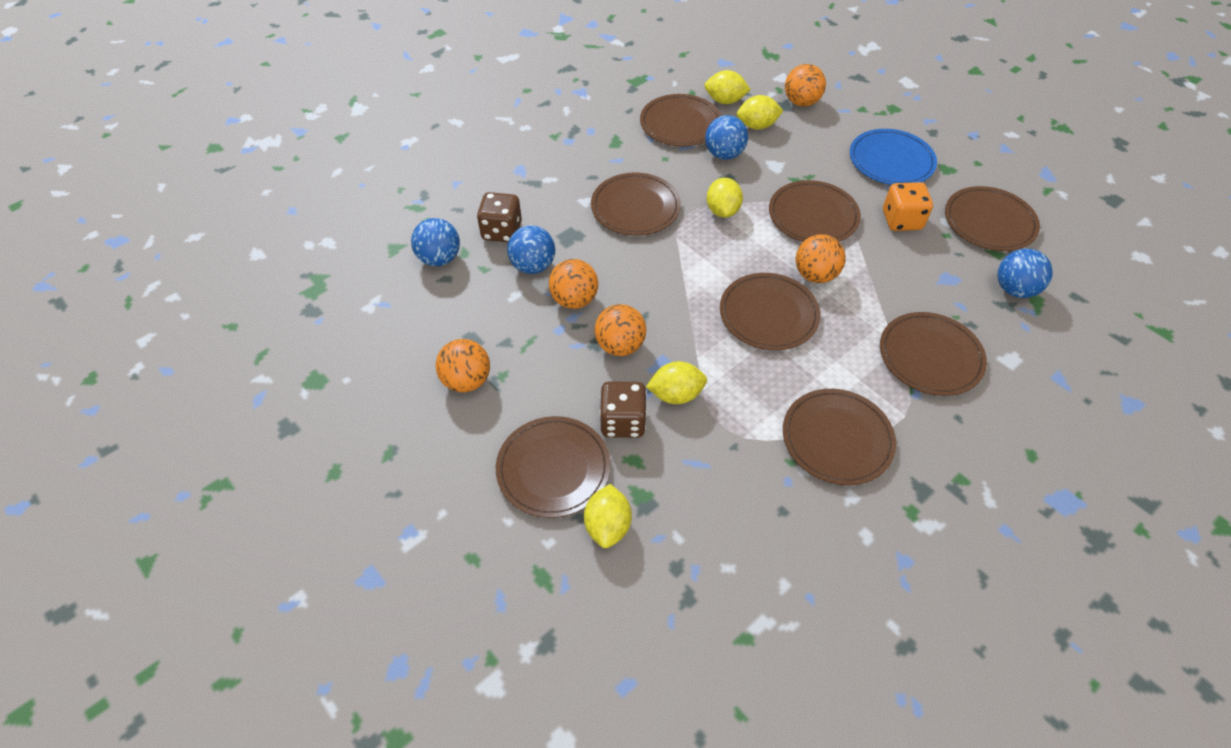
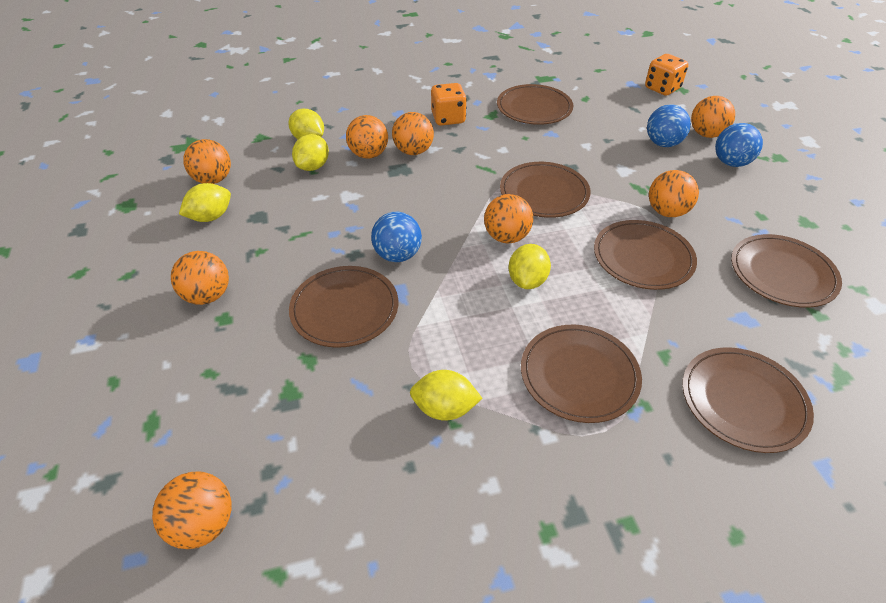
blue ball: 4 -> 3
blue plate: 1 -> 0
brown dice: 2 -> 0
brown plate: 8 -> 7
orange ball: 5 -> 8
orange dice: 1 -> 2

